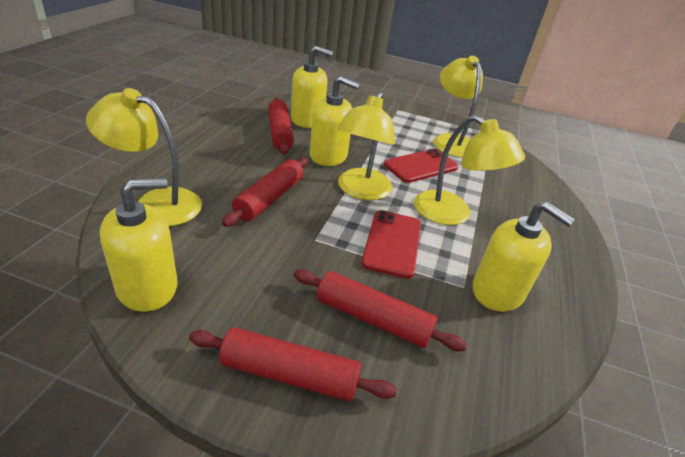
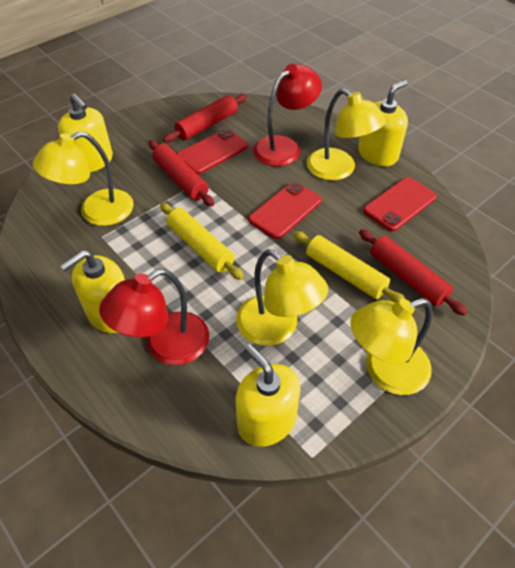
red lamp: 0 -> 2
red phone: 2 -> 3
red rolling pin: 4 -> 3
yellow rolling pin: 0 -> 2

